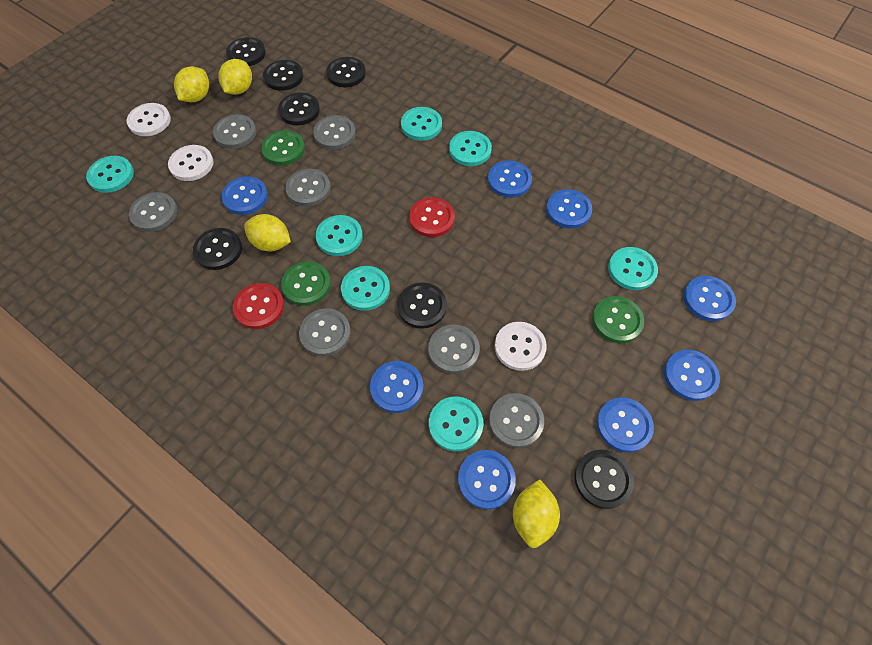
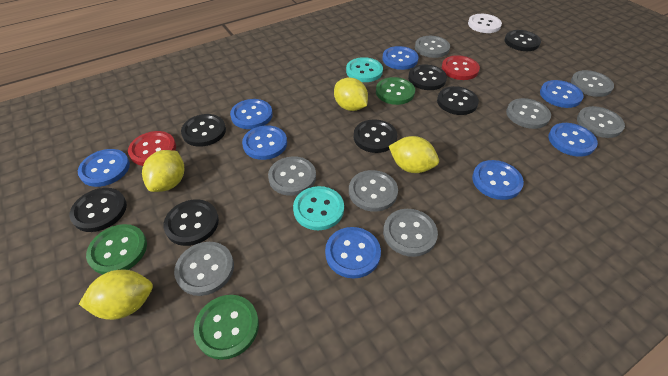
grey button: 7 -> 8
turquoise button: 7 -> 2
white button: 3 -> 1

